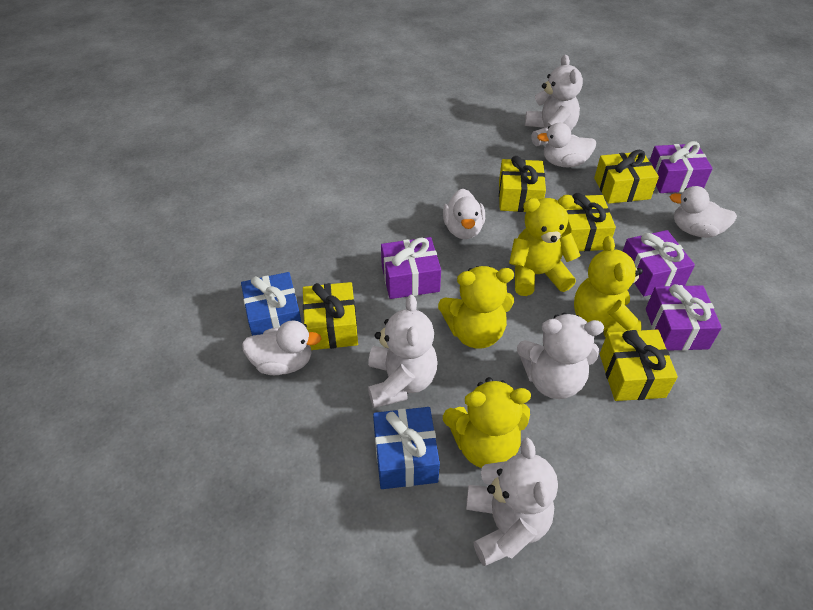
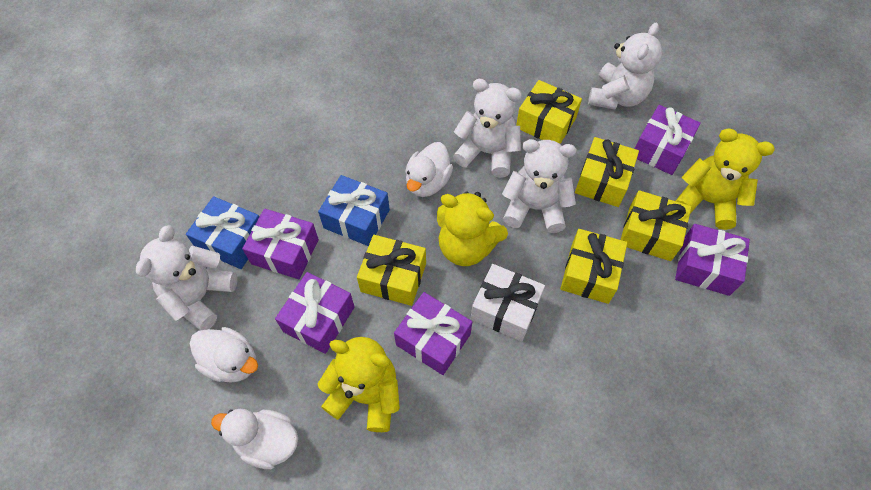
purple gift: 4 -> 5
white duck: 4 -> 3
white gift: 0 -> 1
yellow teddy bear: 4 -> 3

